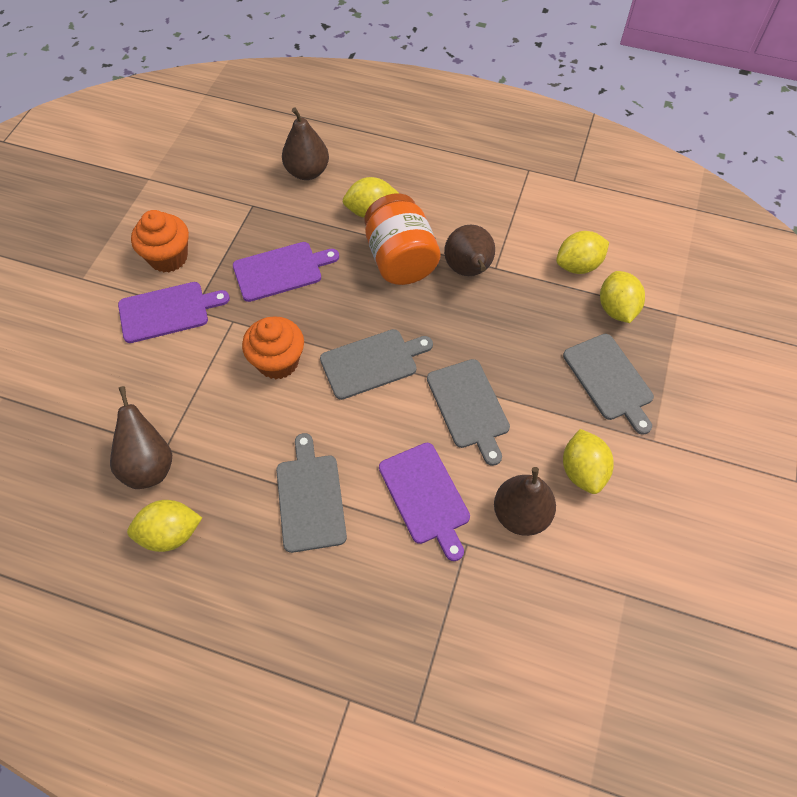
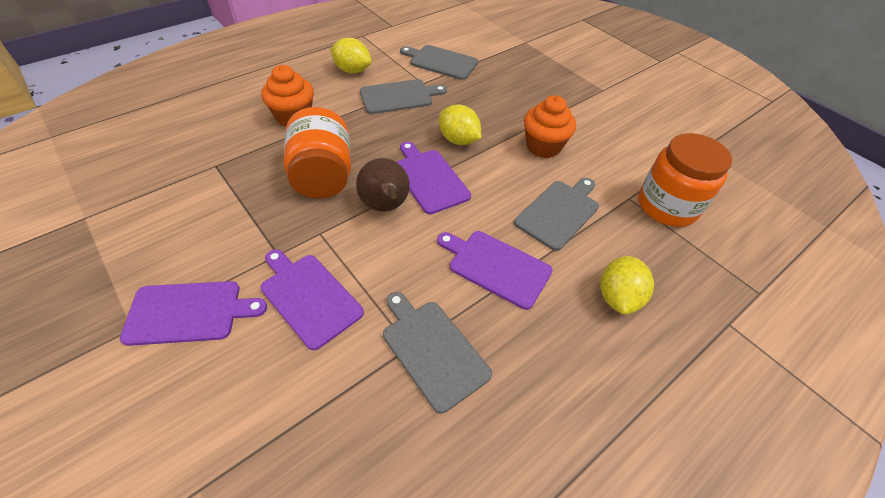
brown pear: 4 -> 1
orange jar: 1 -> 2
purple cutting board: 3 -> 4
yellow lemon: 5 -> 3

